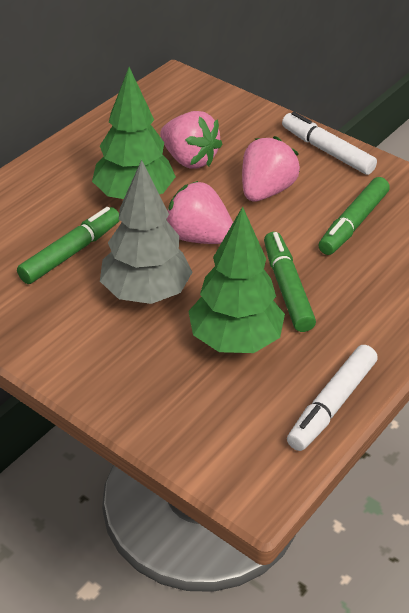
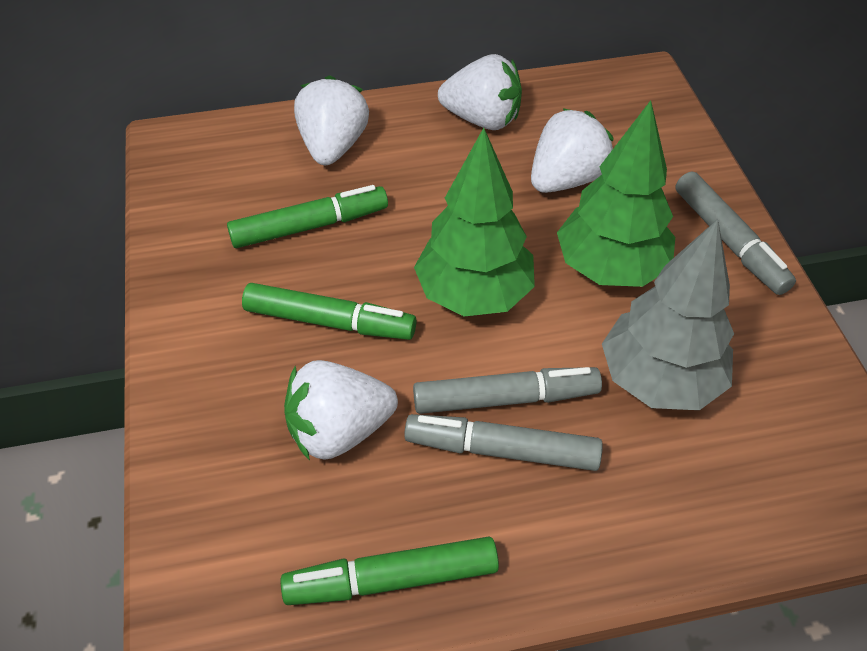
grey marker: 0 -> 3
pink strawberry: 3 -> 0
white marker: 2 -> 0
white strawberry: 0 -> 4

